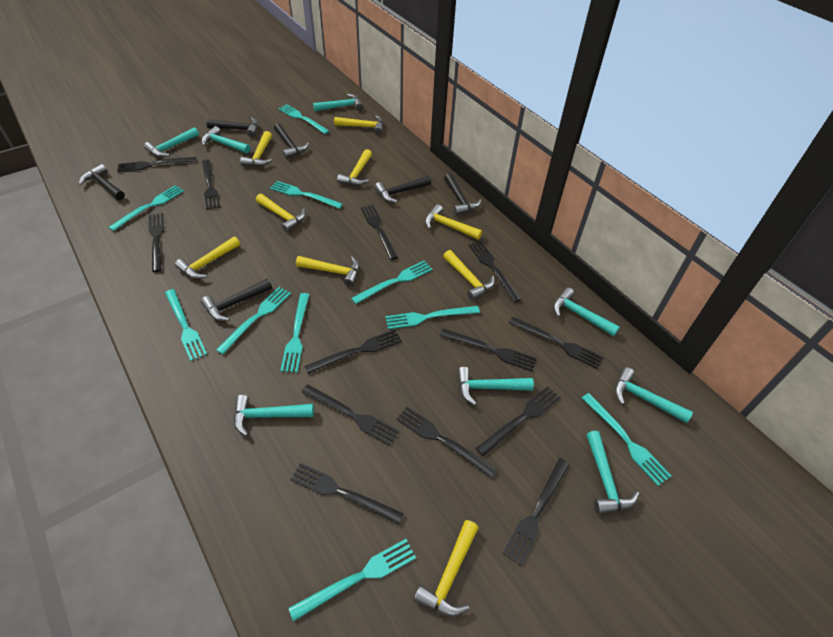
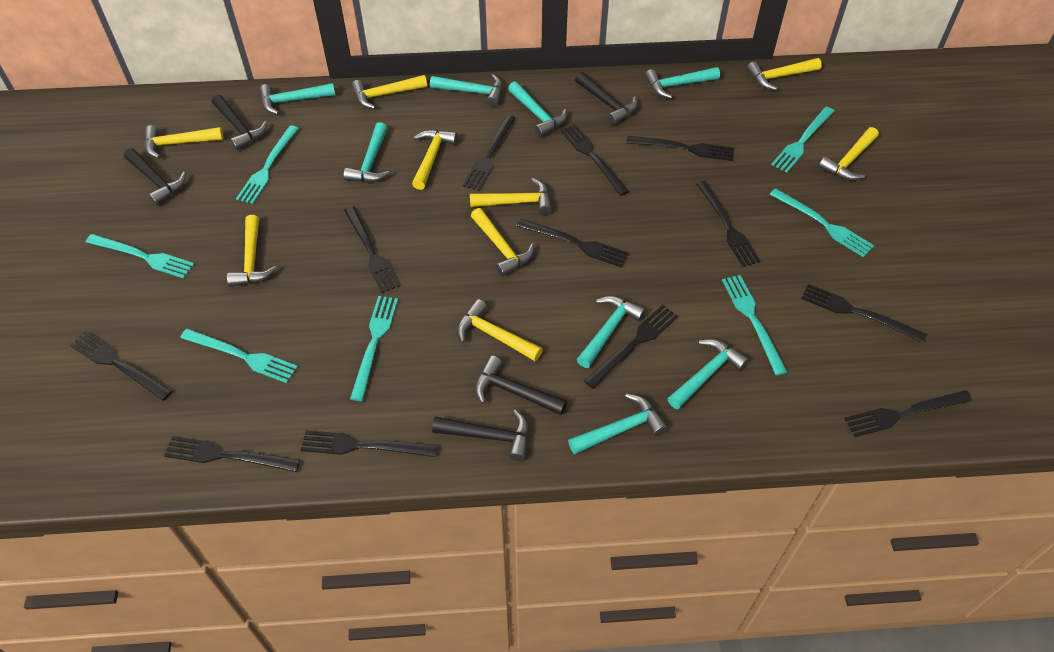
black fork: 13 -> 12
black hammer: 6 -> 5
turquoise fork: 10 -> 7

